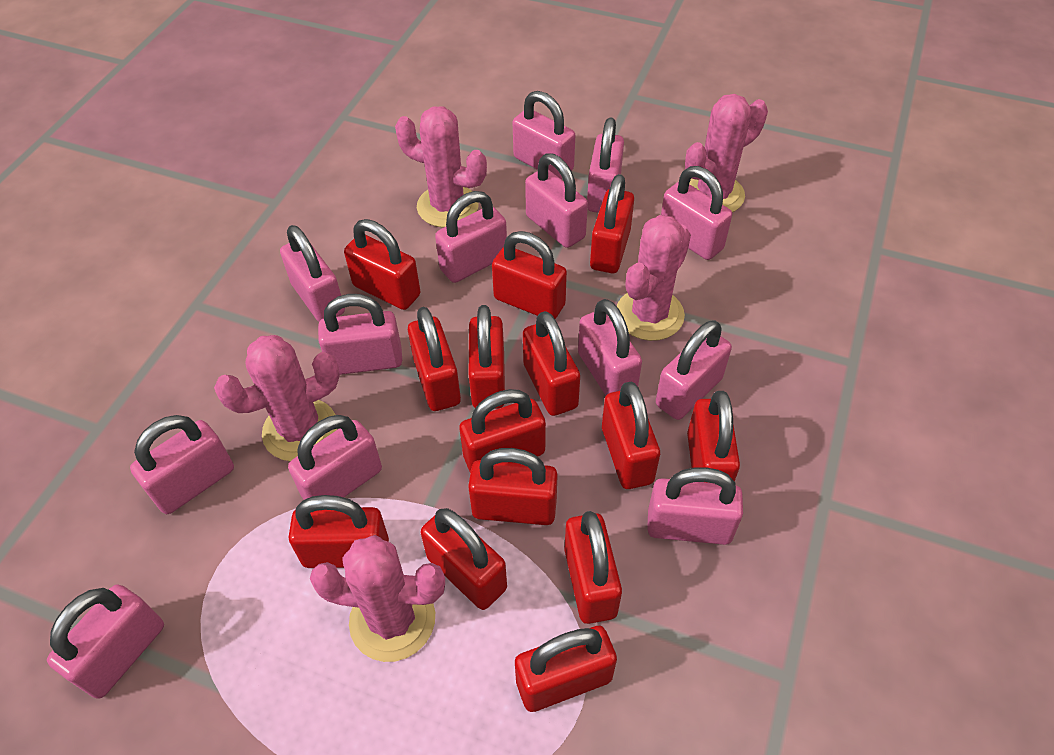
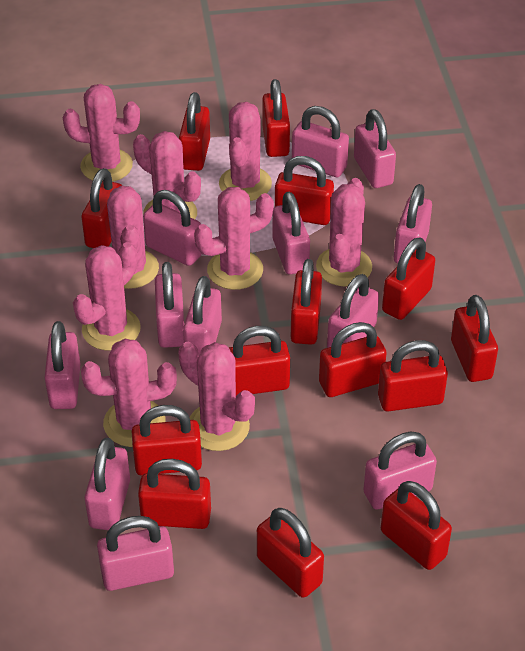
pink cactus: 5 -> 9
pink padlock: 13 -> 12

